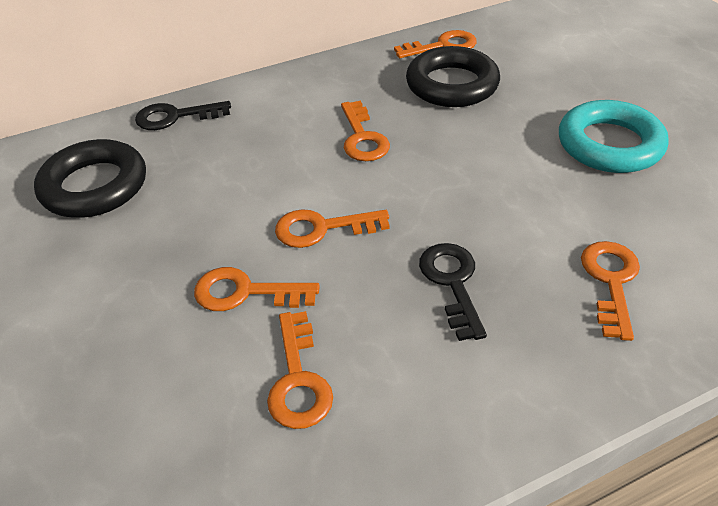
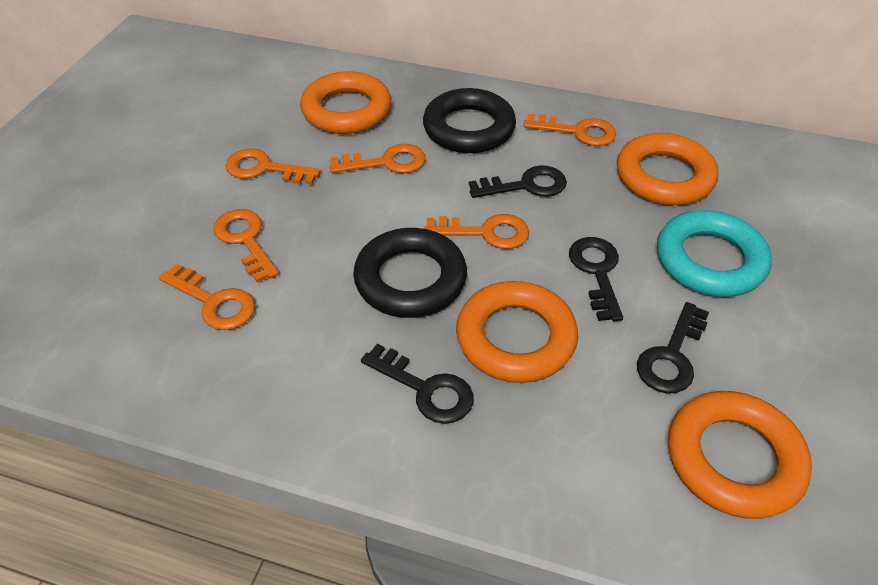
black key: 2 -> 4
orange ring: 0 -> 4

